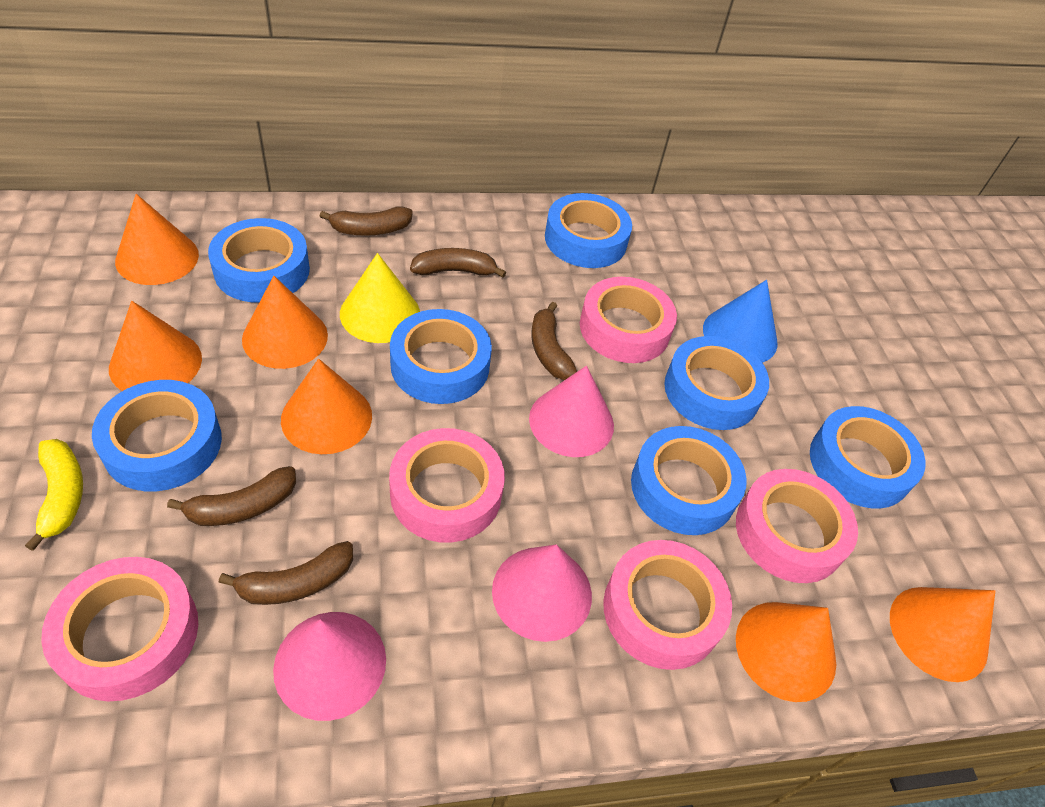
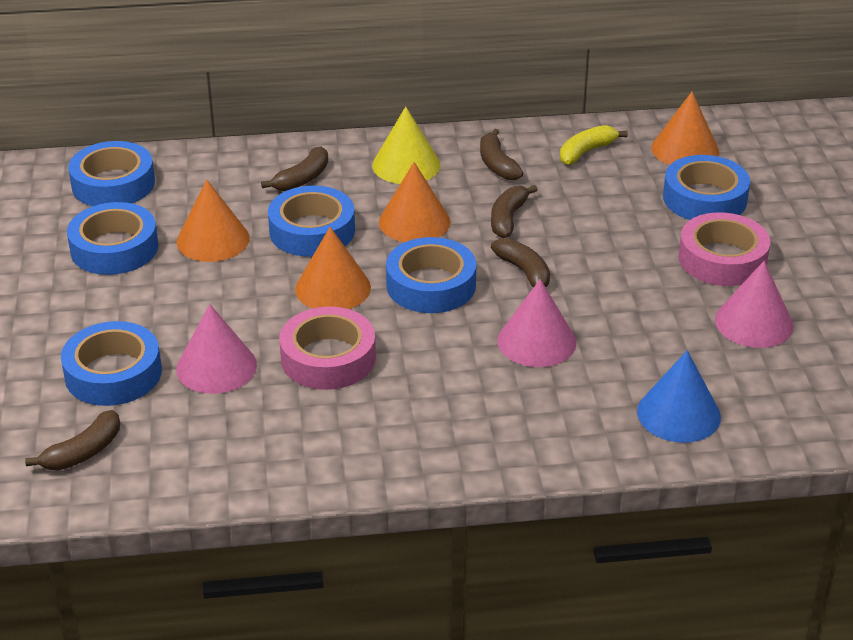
blue tape: 7 -> 6
orange cone: 6 -> 4
pink tape: 5 -> 2

